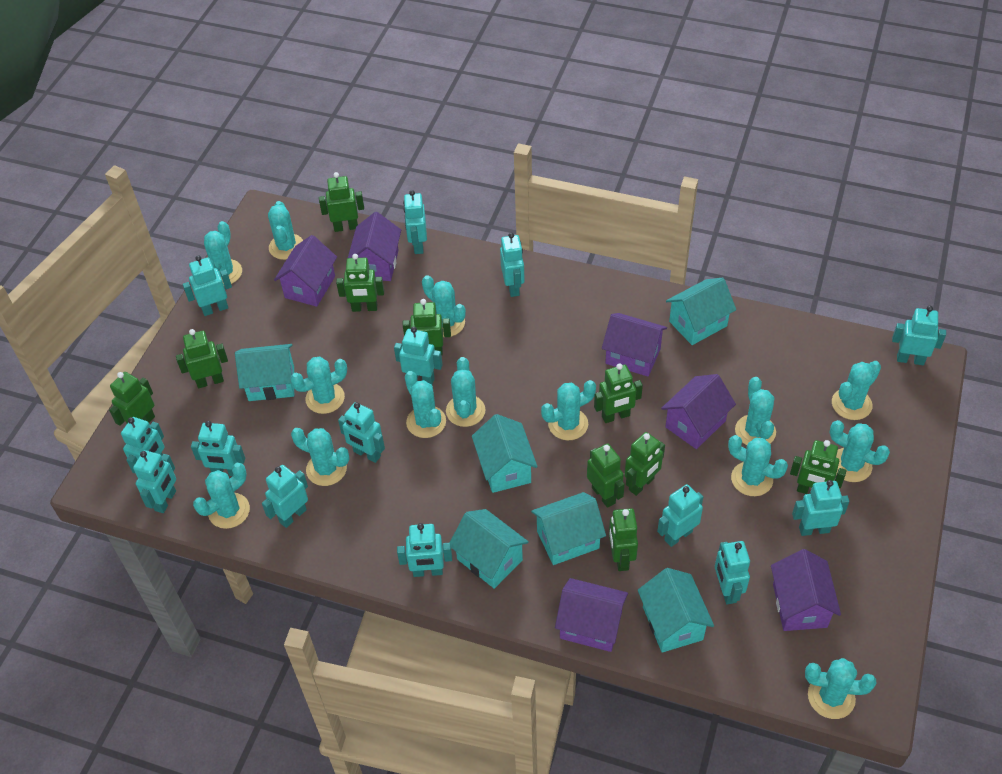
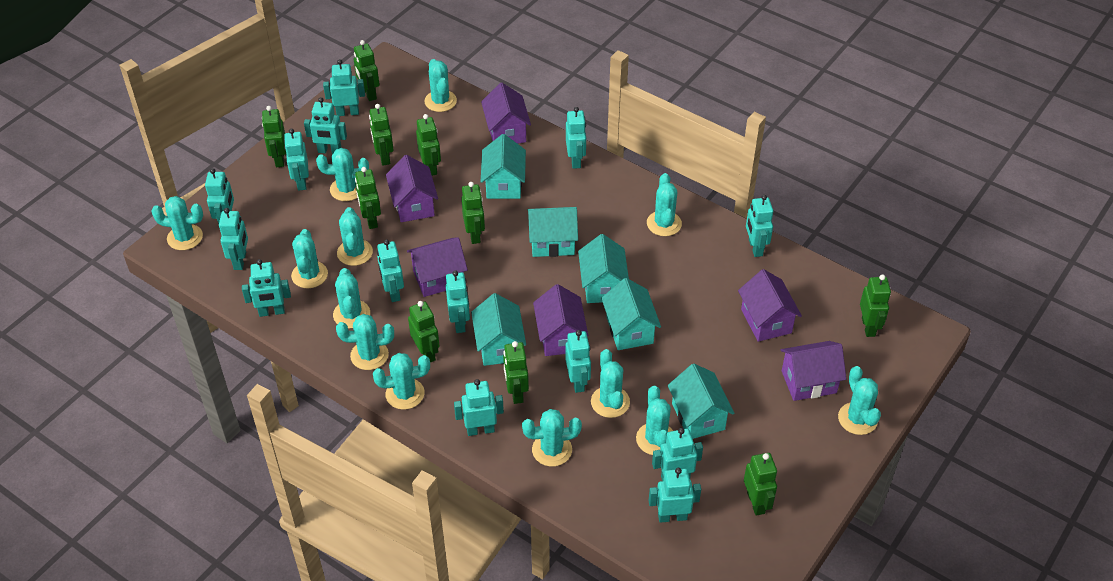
turquoise cactus: 14 -> 13

